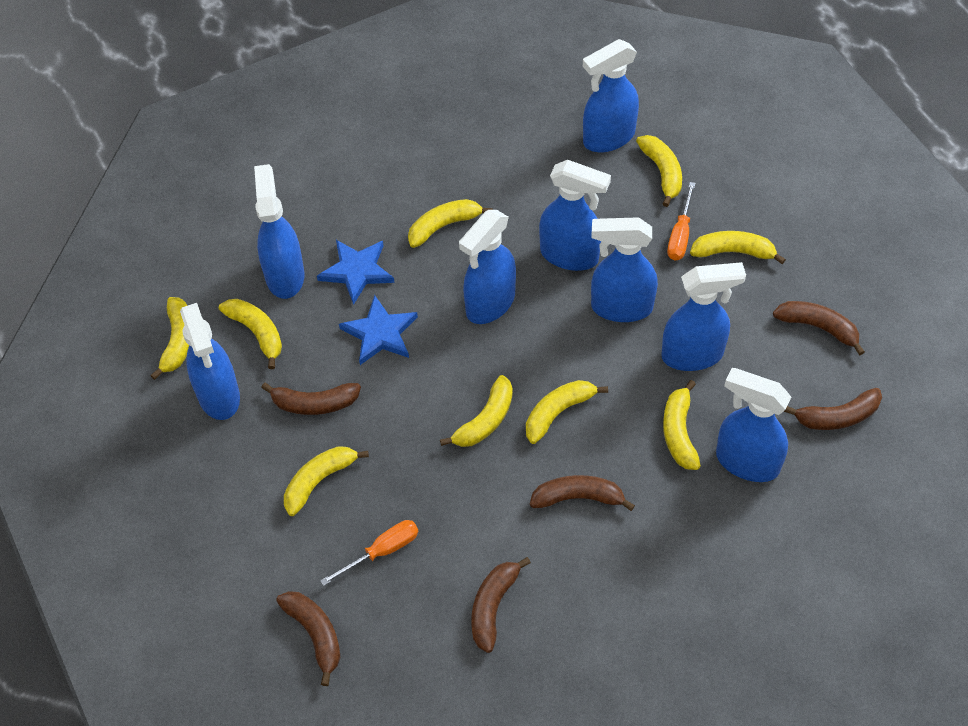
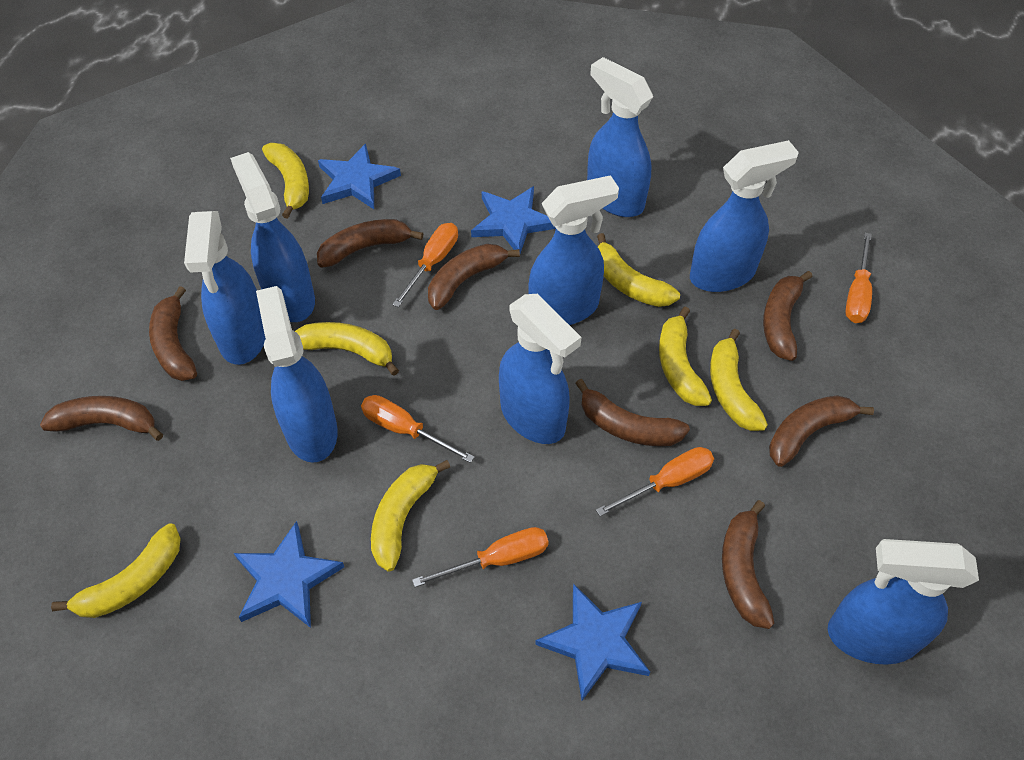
blue star: 2 -> 4
brown banana: 6 -> 8
orange screwdriver: 2 -> 5
yellow banana: 9 -> 7

